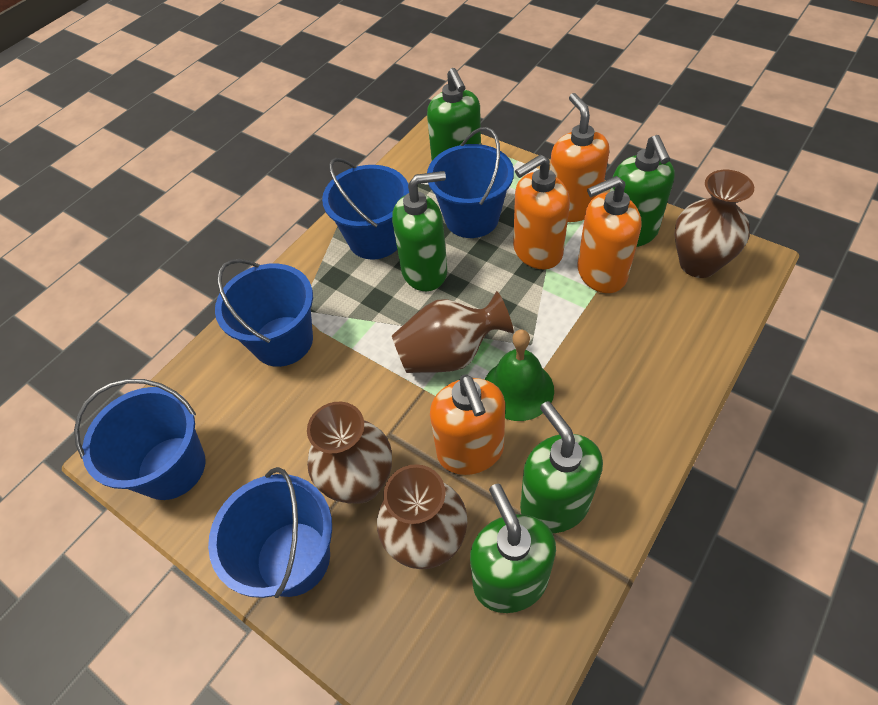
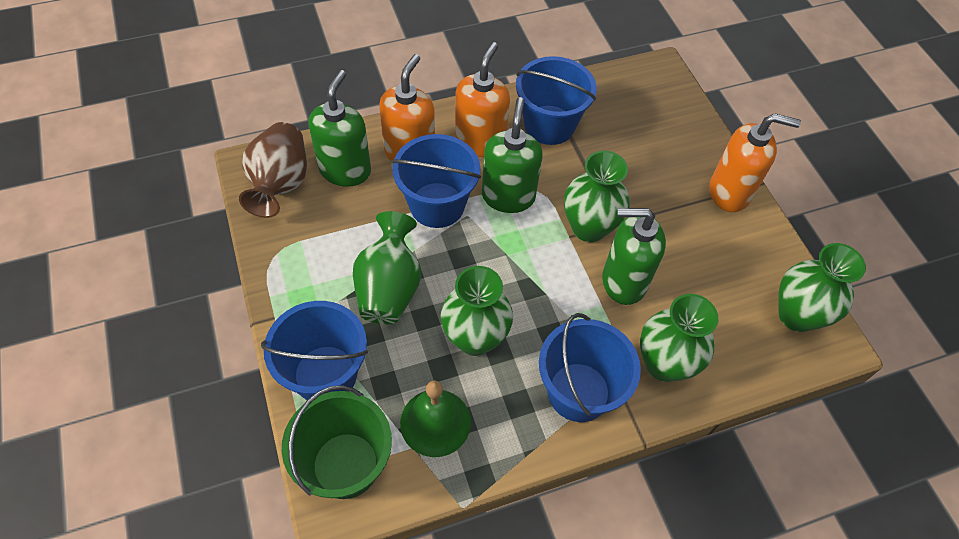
blue bucket: 5 -> 4
brown vase: 4 -> 1
green bucket: 0 -> 1
green soap dispenser: 5 -> 3
green vase: 0 -> 5
orange soap dispenser: 4 -> 3

